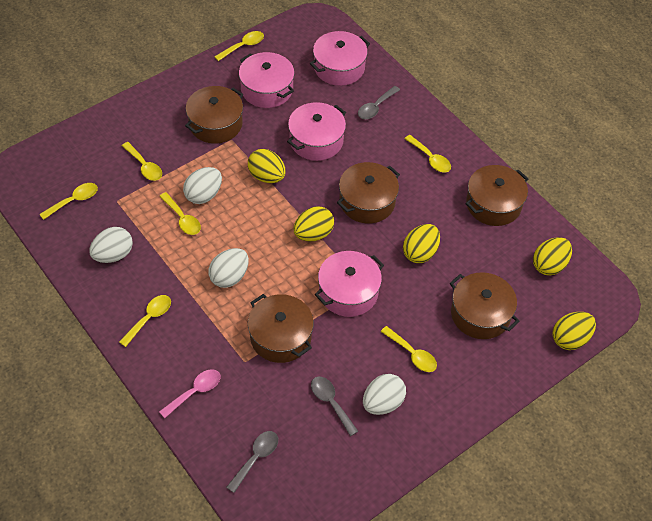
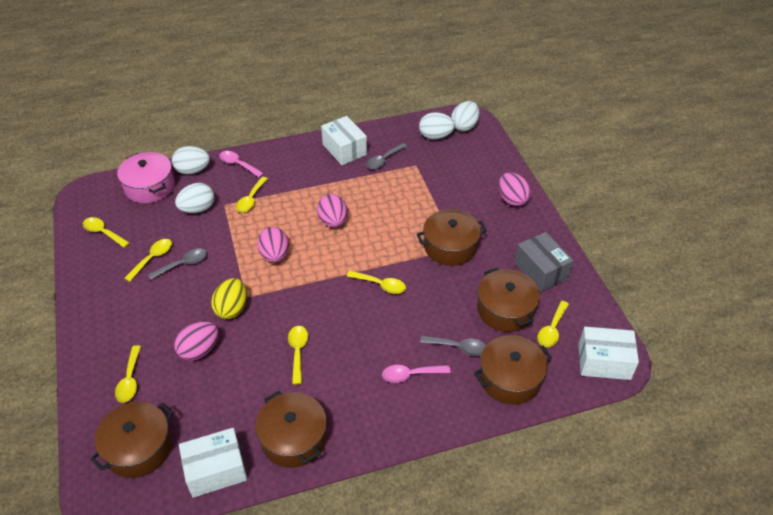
grey box: 0 -> 1
pink egg: 0 -> 4
pink pot: 4 -> 1
pink spoon: 1 -> 2
white box: 0 -> 3
yellow egg: 5 -> 1

